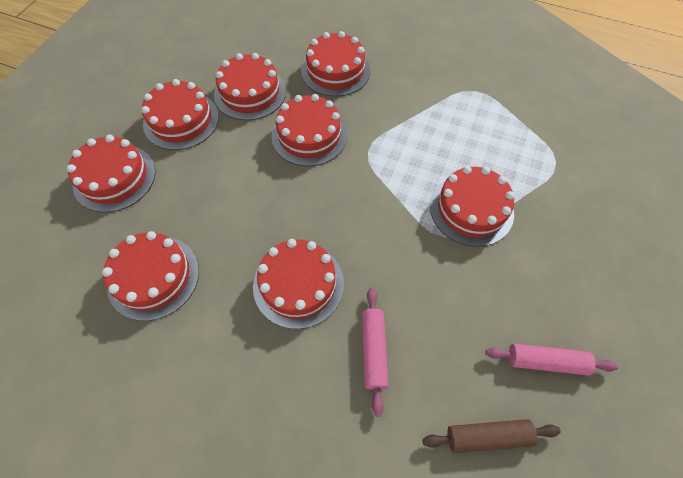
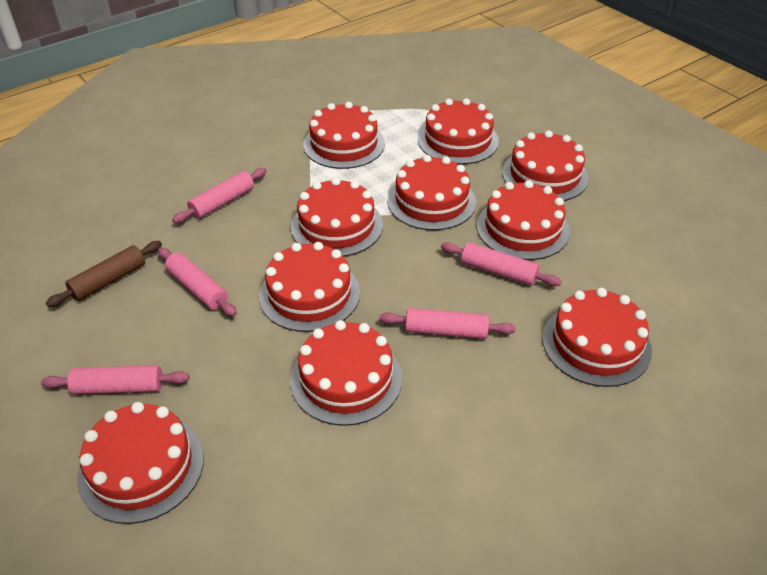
pink rolling pin: 2 -> 5
red cake: 8 -> 10

